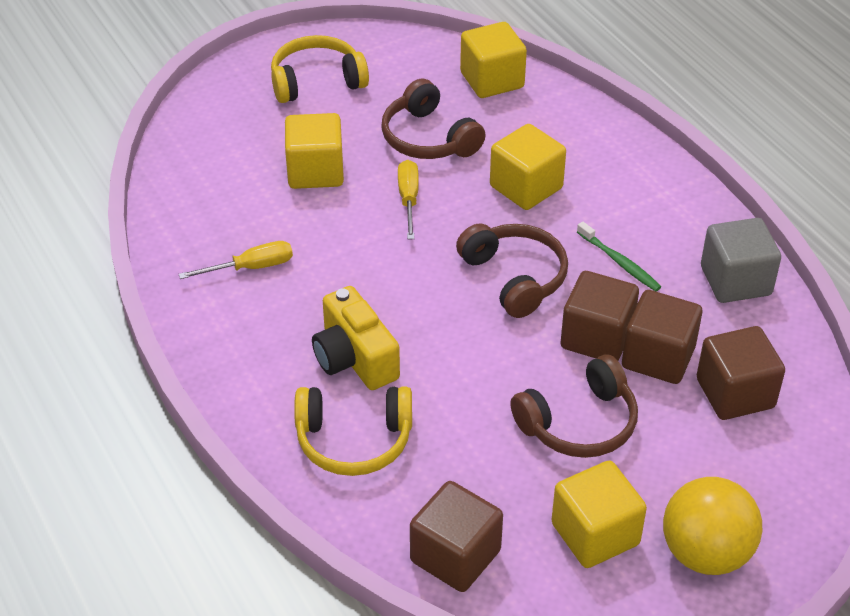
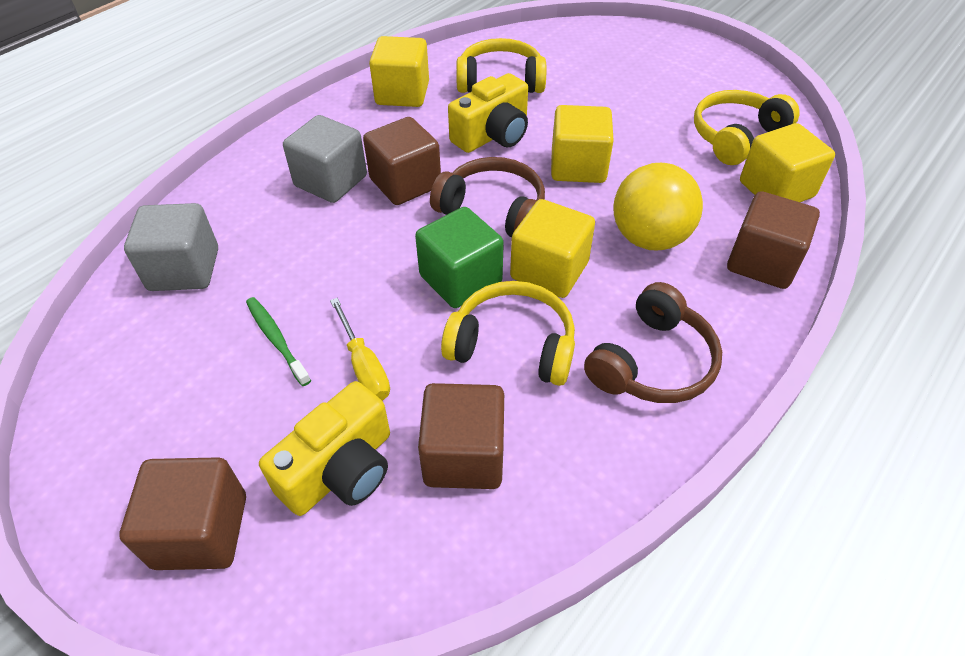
brown headphones: 3 -> 2
green cube: 0 -> 1
grey cube: 1 -> 2
yellow camera: 1 -> 2
yellow headphones: 2 -> 3
yellow screwdriver: 2 -> 1

